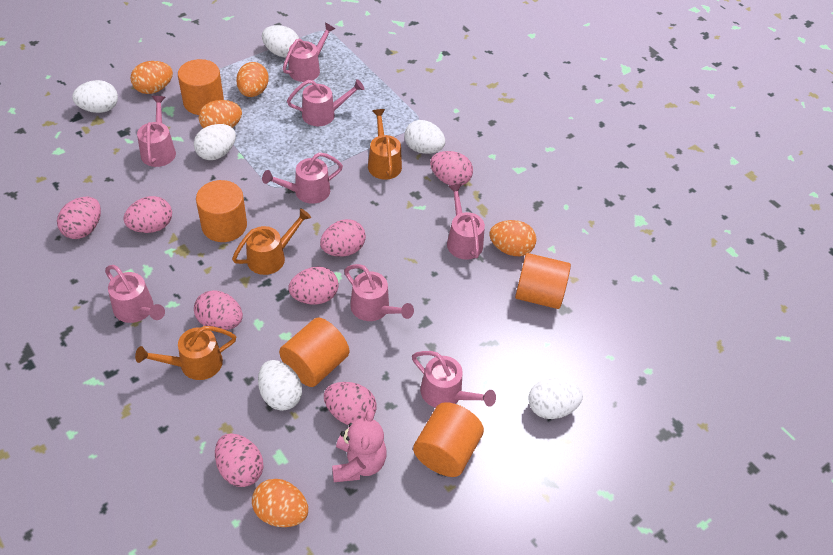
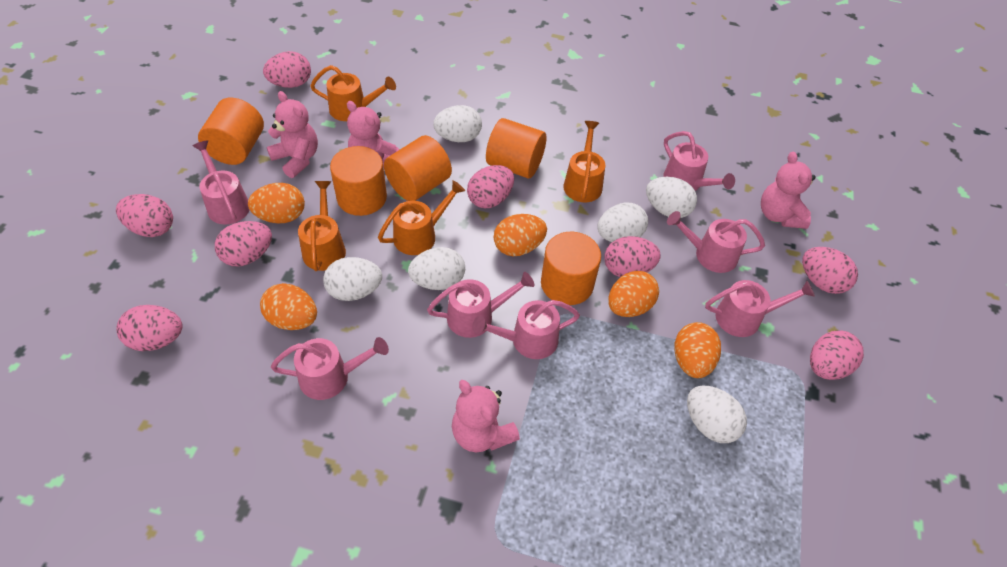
orange watering can: 3 -> 4
pink teddy bear: 1 -> 4
pink watering can: 8 -> 7

